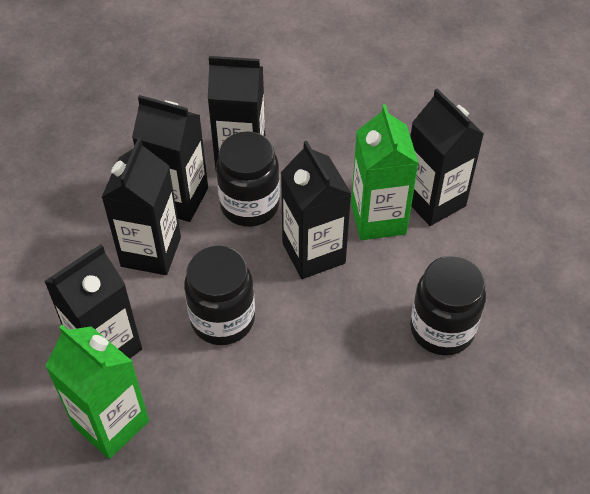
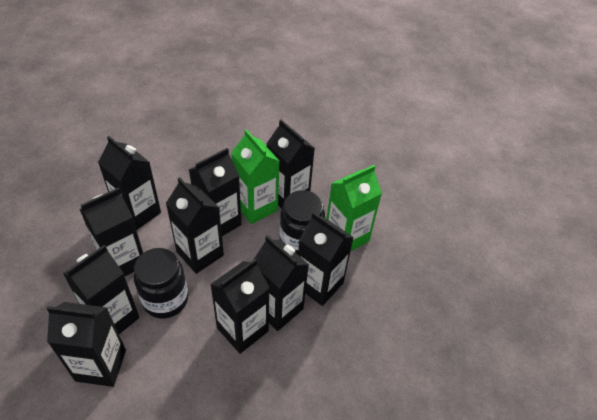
black carton: 6 -> 10
black jar: 3 -> 2

